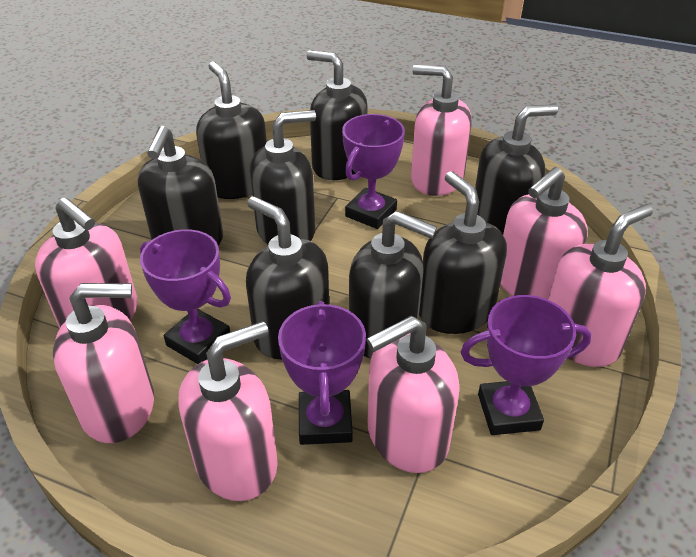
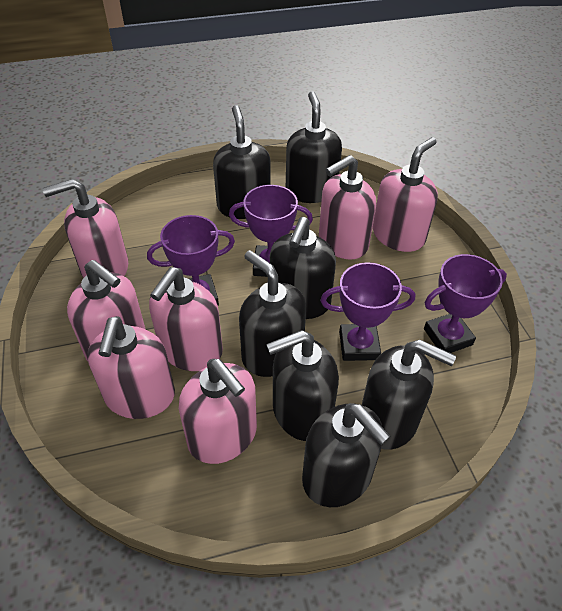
black soap dispenser: 8 -> 7

